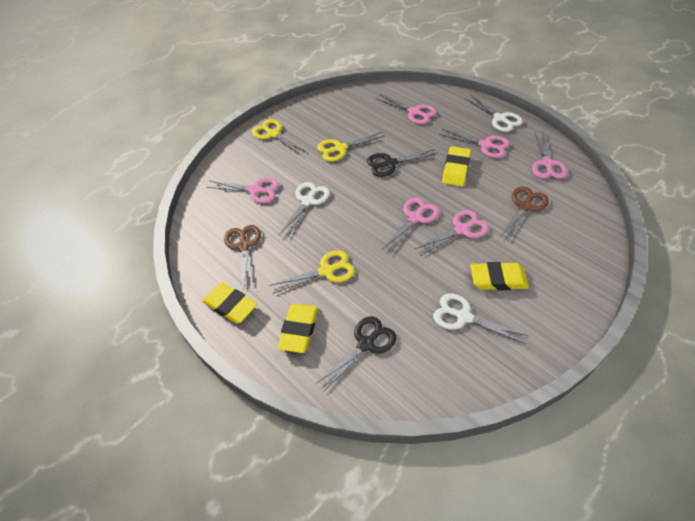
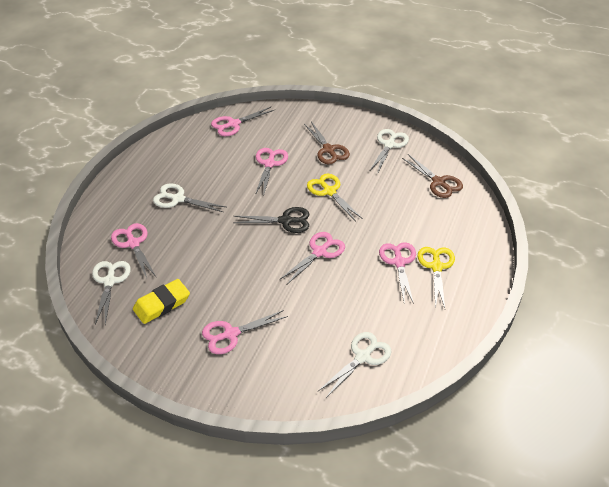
black scissors: 2 -> 1
white scissors: 3 -> 4
yellow eraser: 4 -> 1
yellow scissors: 3 -> 2

